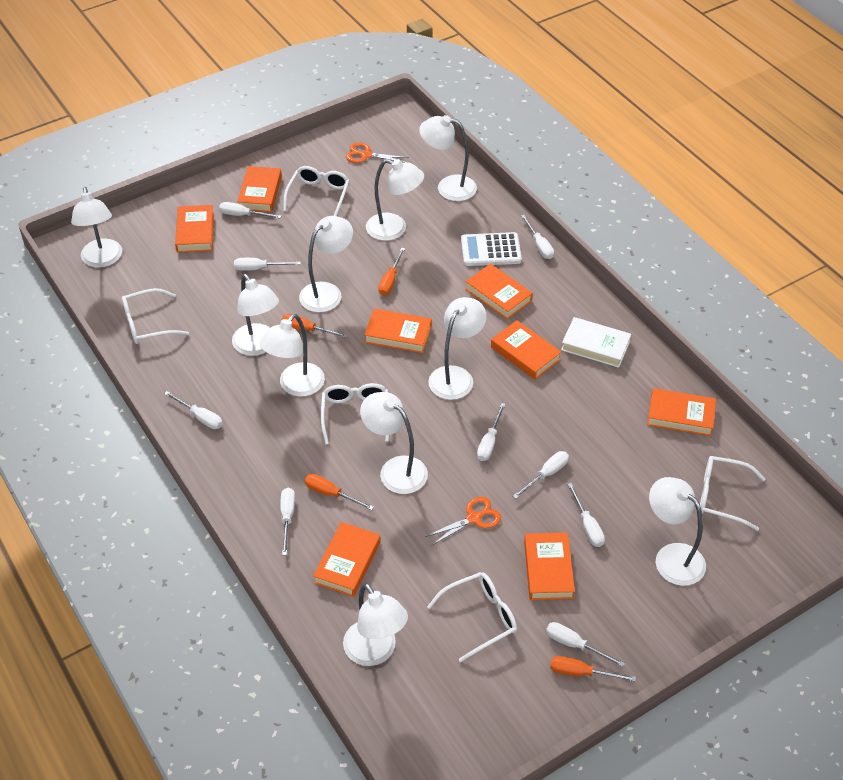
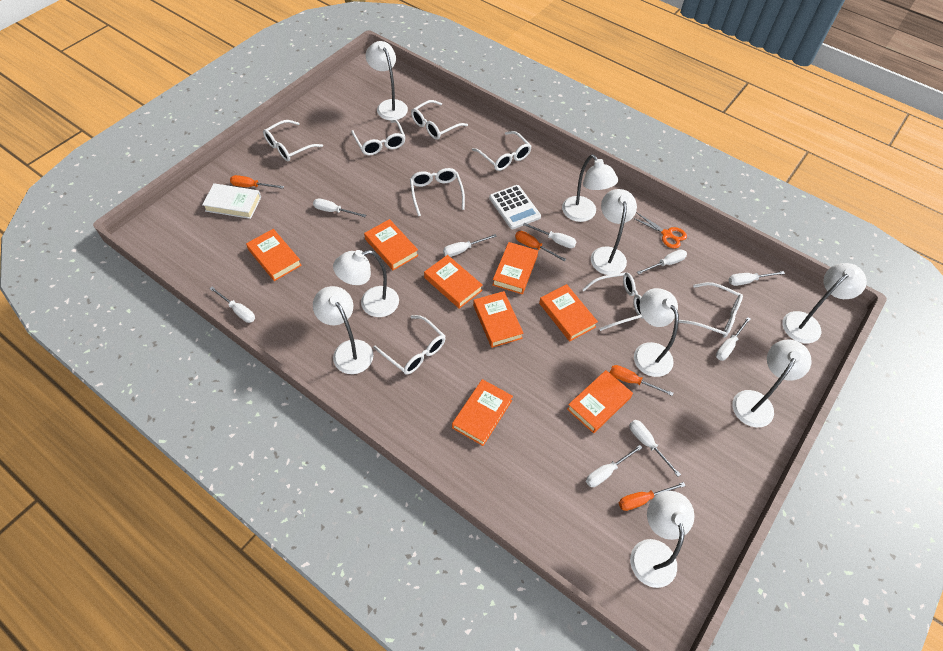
orange scissors: 2 -> 1
white glasses: 5 -> 8
white lamp: 10 -> 9

